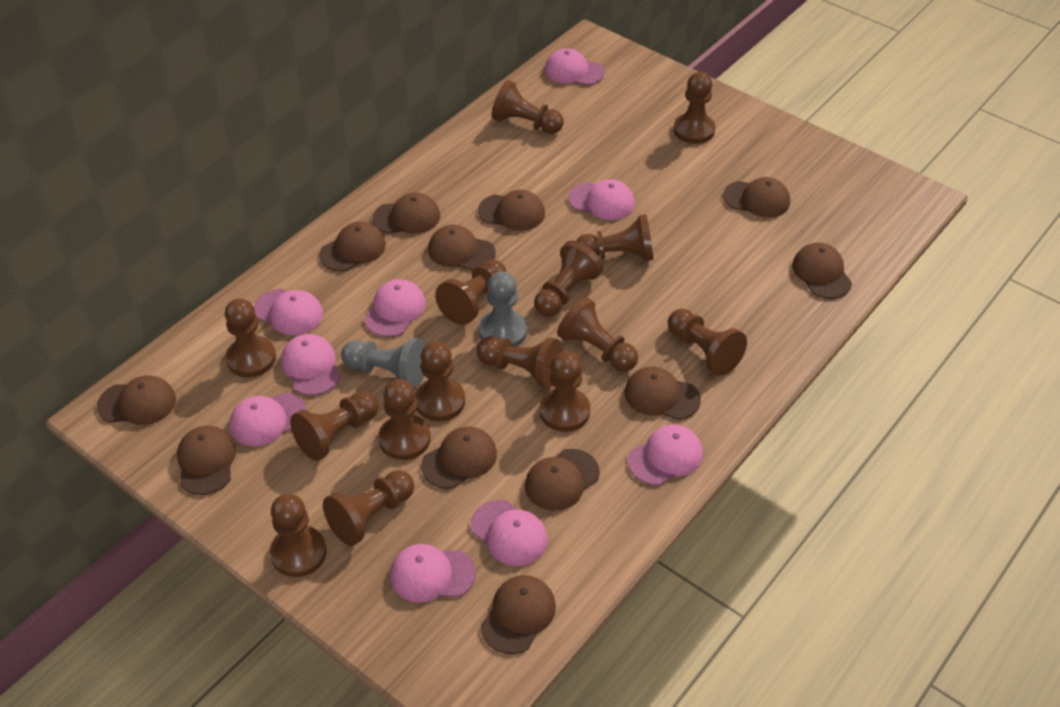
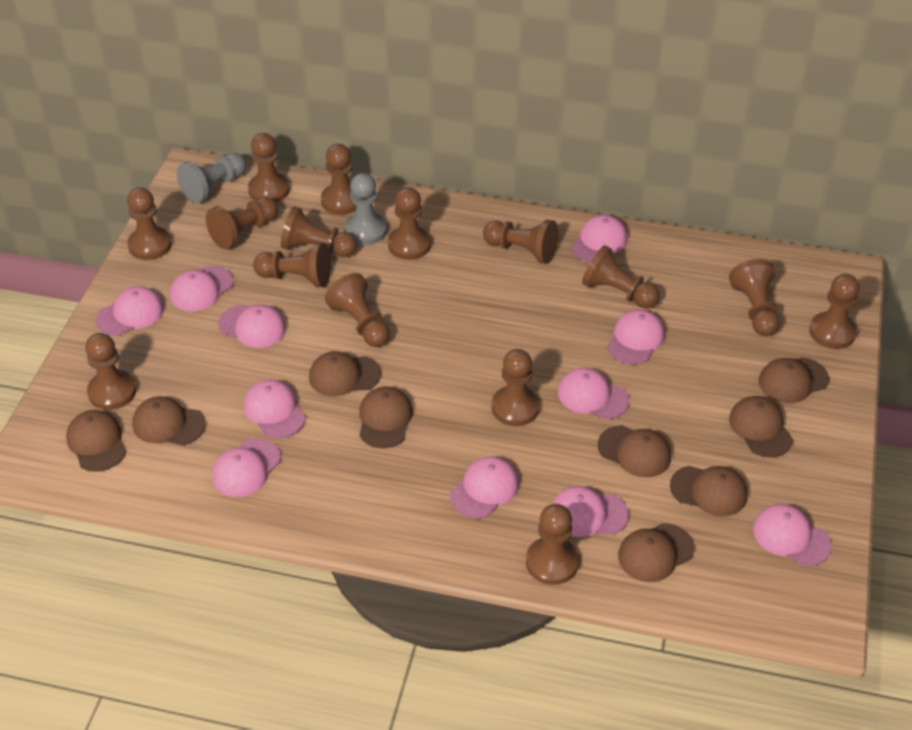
brown cap: 12 -> 9
pink cap: 9 -> 11

